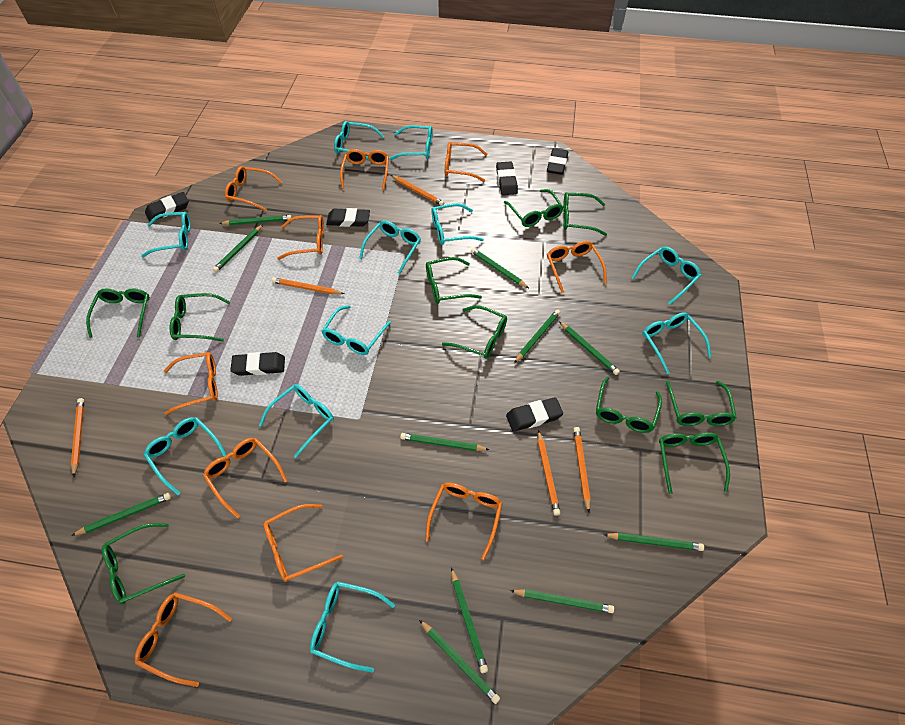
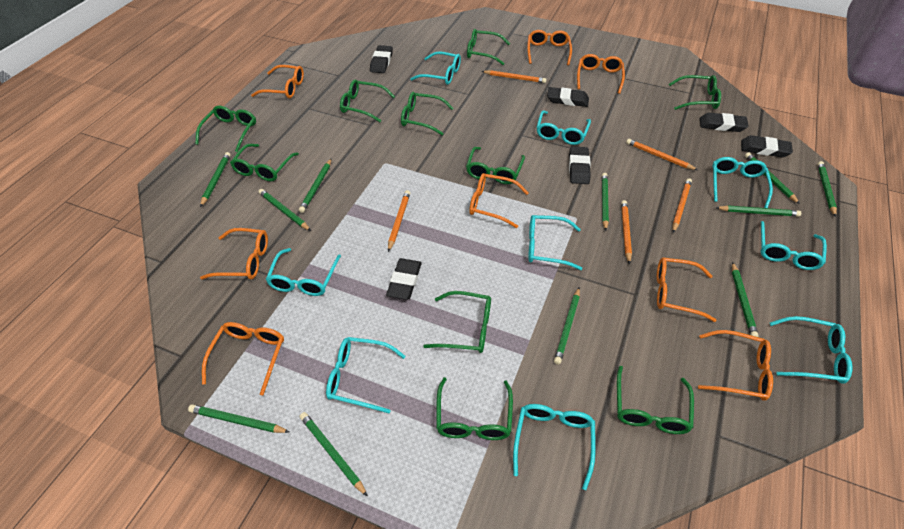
orange glasses: 10 -> 8
turquoise glasses: 11 -> 9

